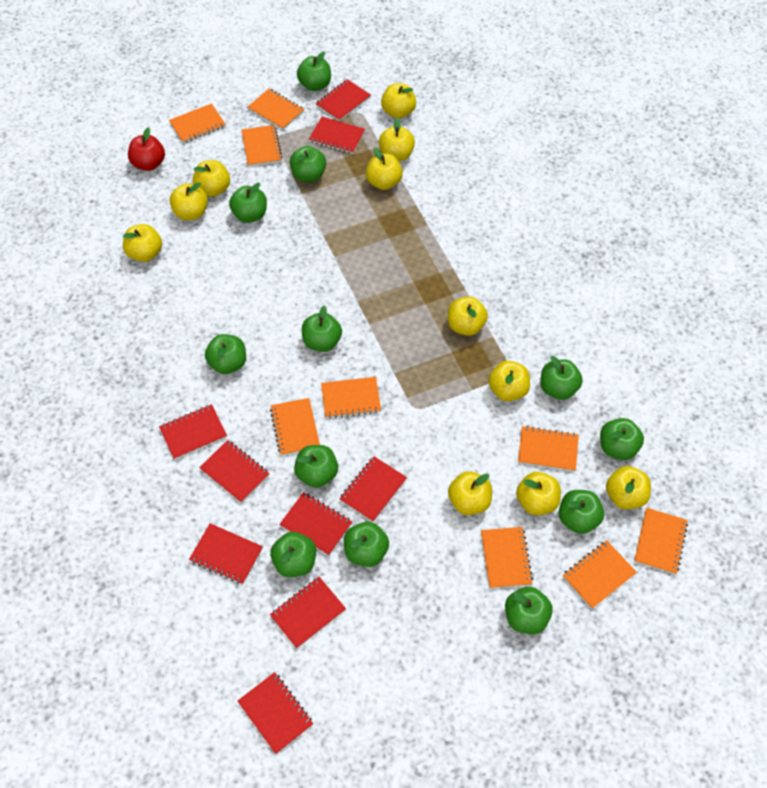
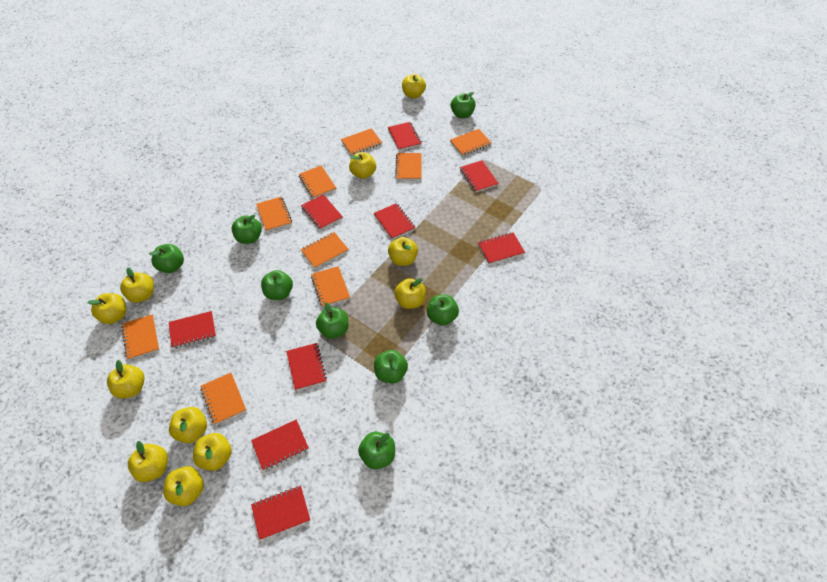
green apple: 12 -> 8
red apple: 1 -> 0

